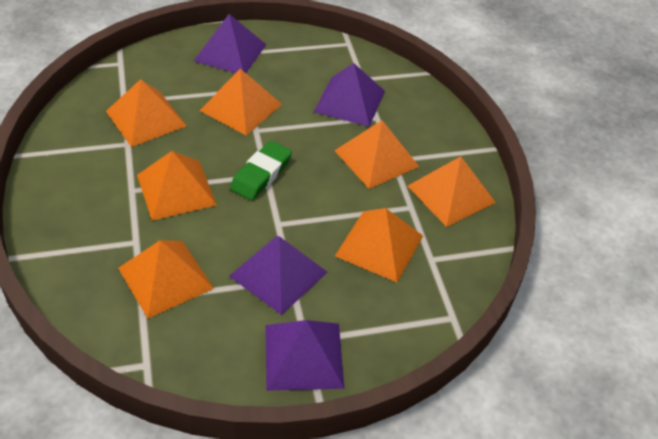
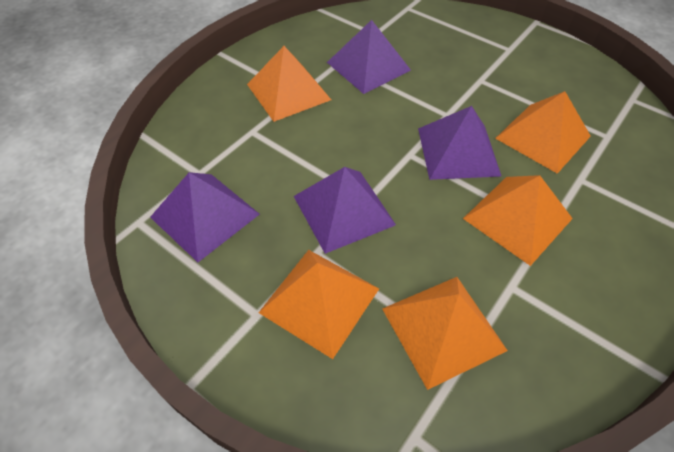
green eraser: 1 -> 0
orange pyramid: 7 -> 5

